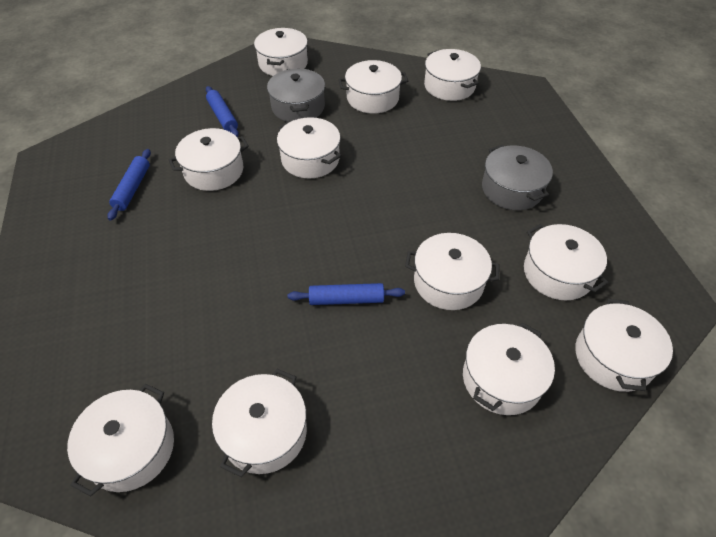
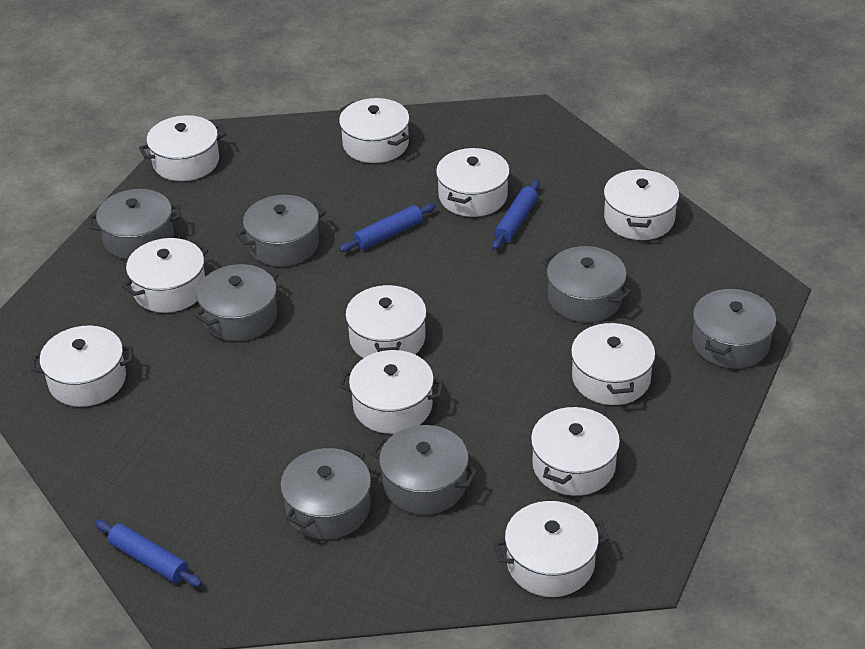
grey pot: 2 -> 7

